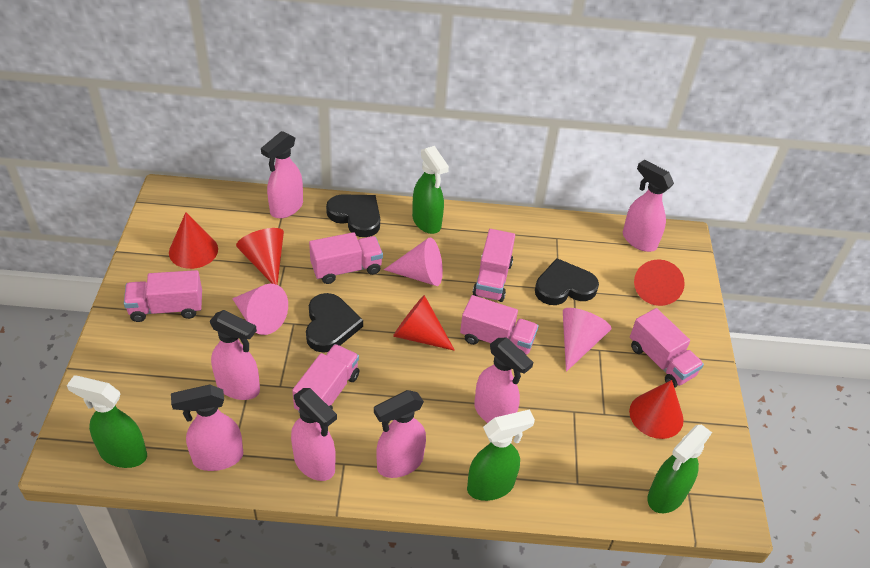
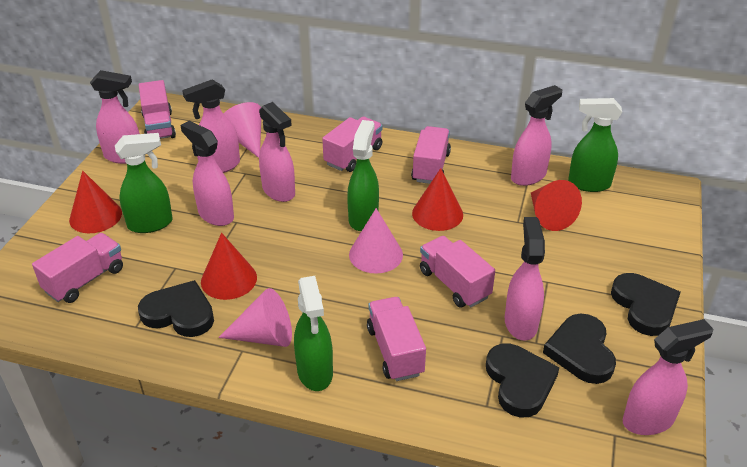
black heart: 3 -> 4
red cone: 5 -> 4

